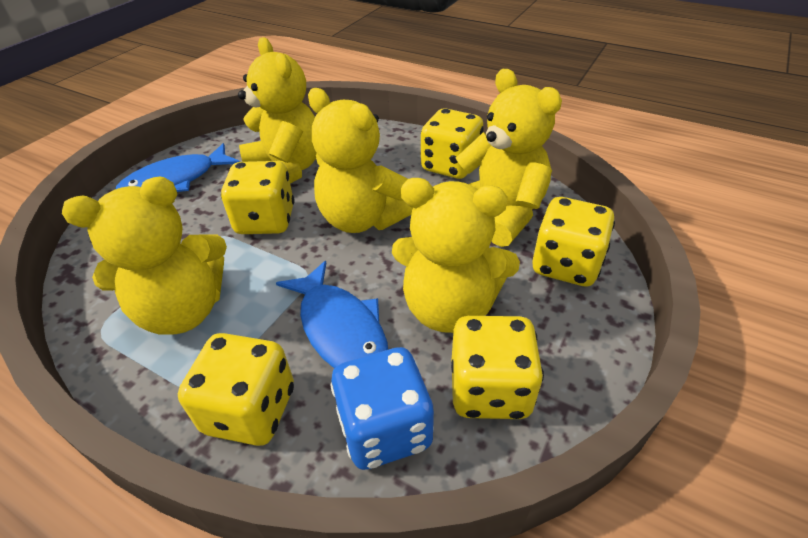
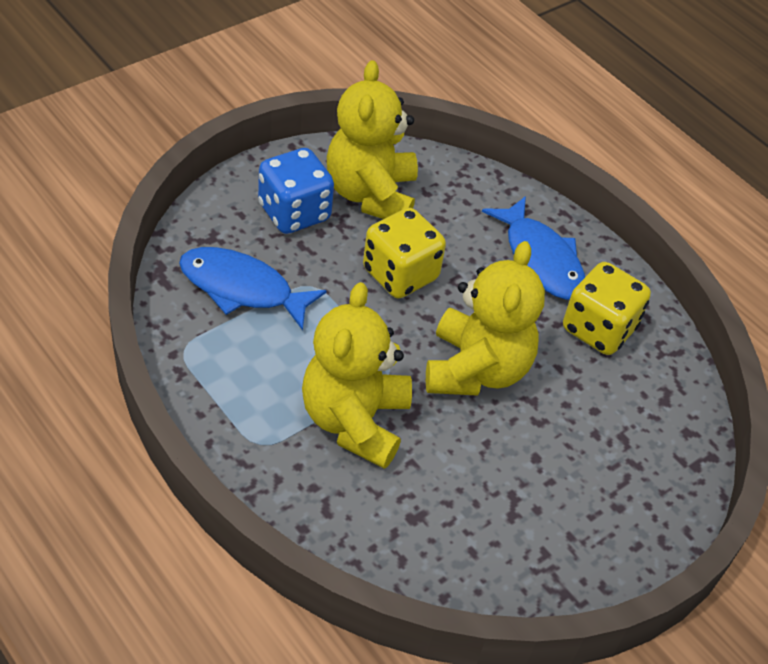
yellow dice: 5 -> 2
yellow teddy bear: 5 -> 3

